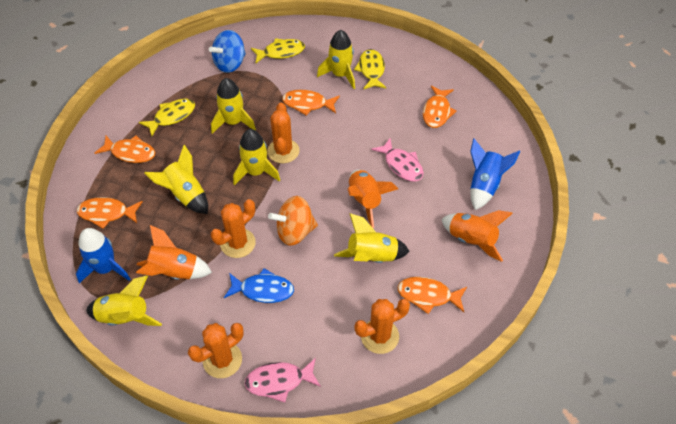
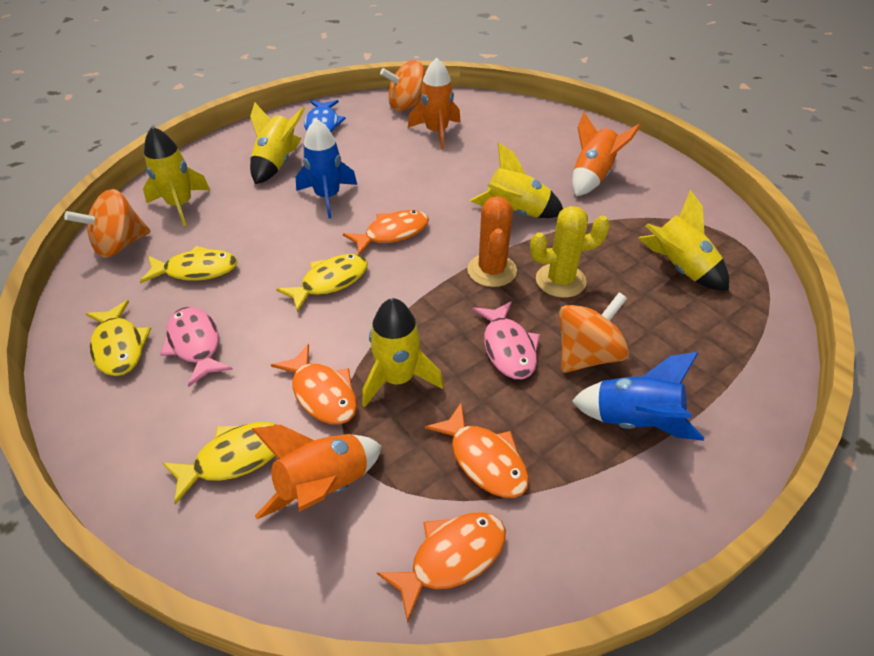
blue spinning top: 1 -> 0
orange cactus: 4 -> 1
orange fish: 5 -> 4
orange spinning top: 1 -> 3
yellow cactus: 0 -> 1
yellow fish: 3 -> 4
yellow rocket: 6 -> 5

